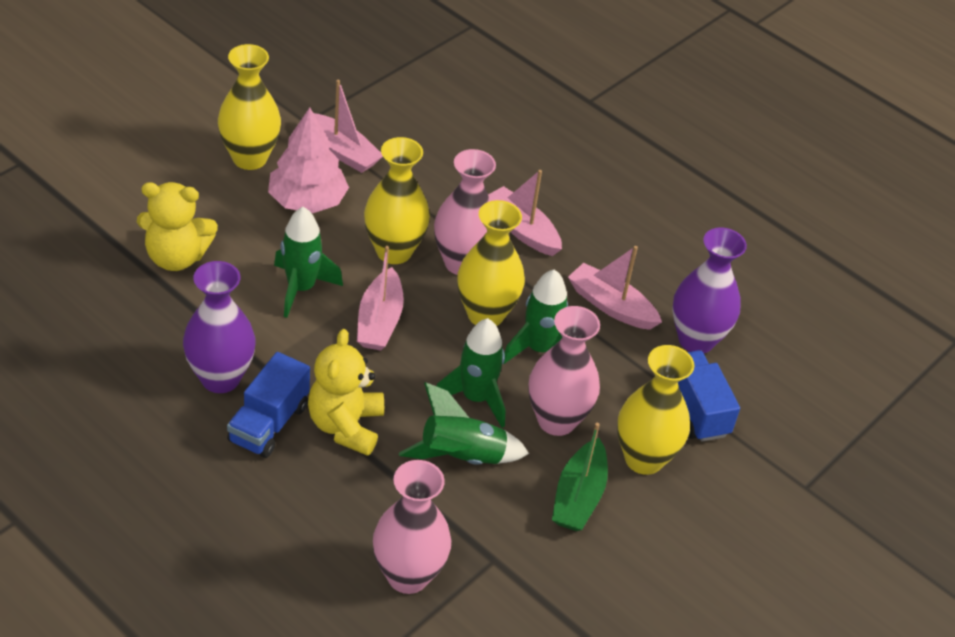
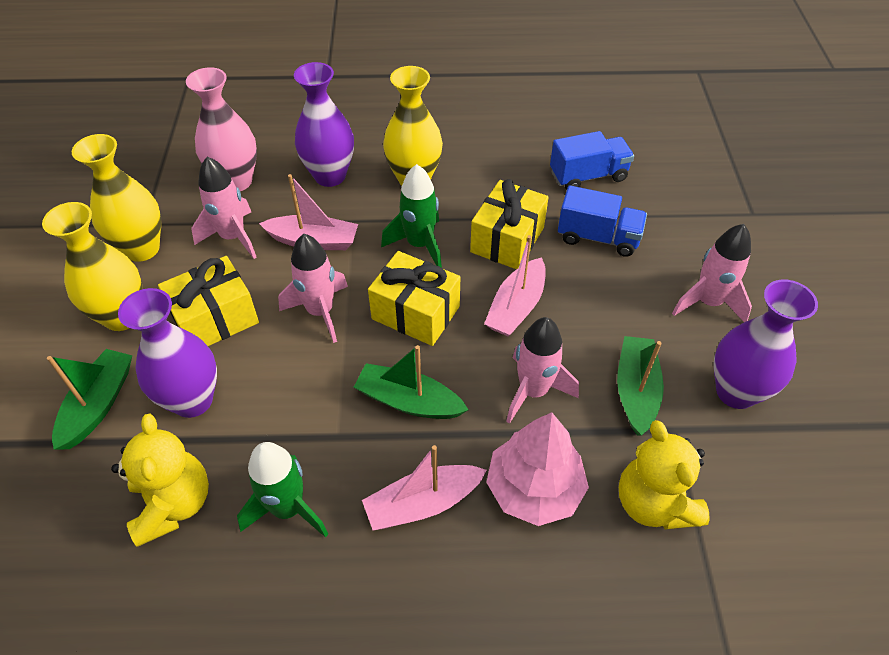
green boat: 1 -> 3
green rocket: 4 -> 2
pink boat: 4 -> 3
pink rocket: 0 -> 4
pink vase: 3 -> 1
purple vase: 2 -> 3
yellow gift: 0 -> 3
yellow vase: 4 -> 3

